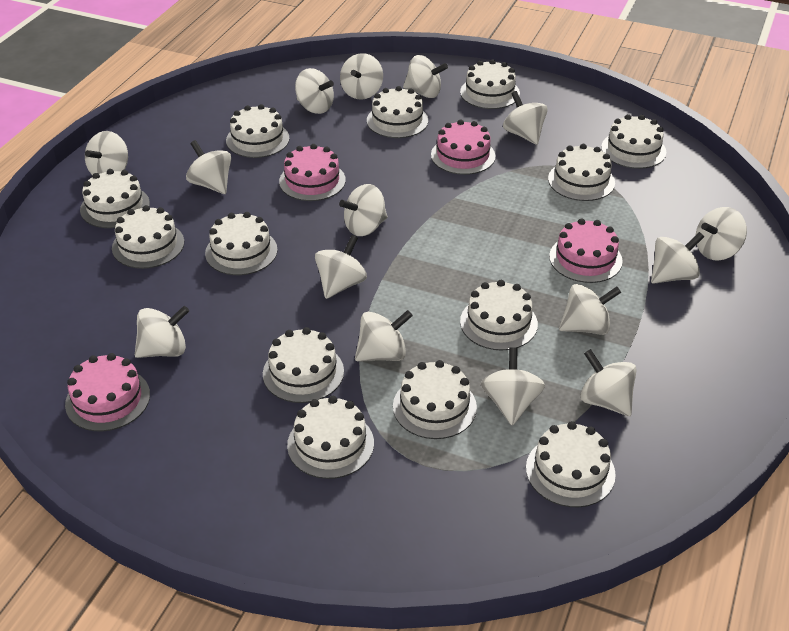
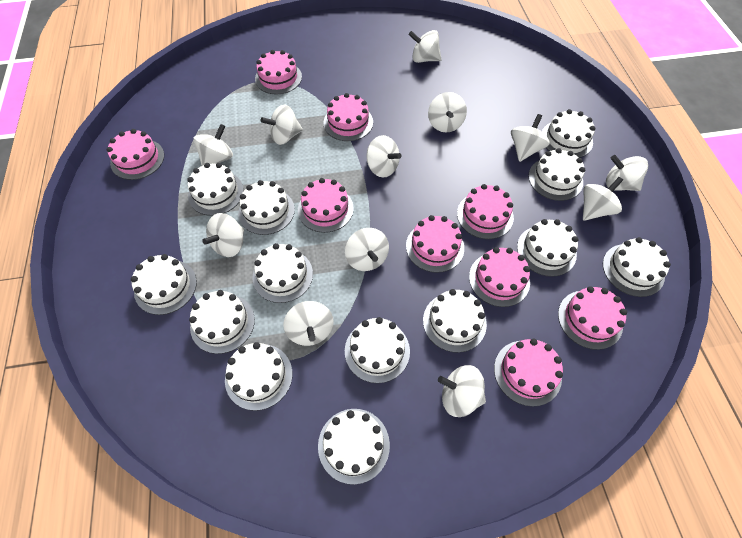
pink cake: 4 -> 9
white spinning top: 15 -> 12

